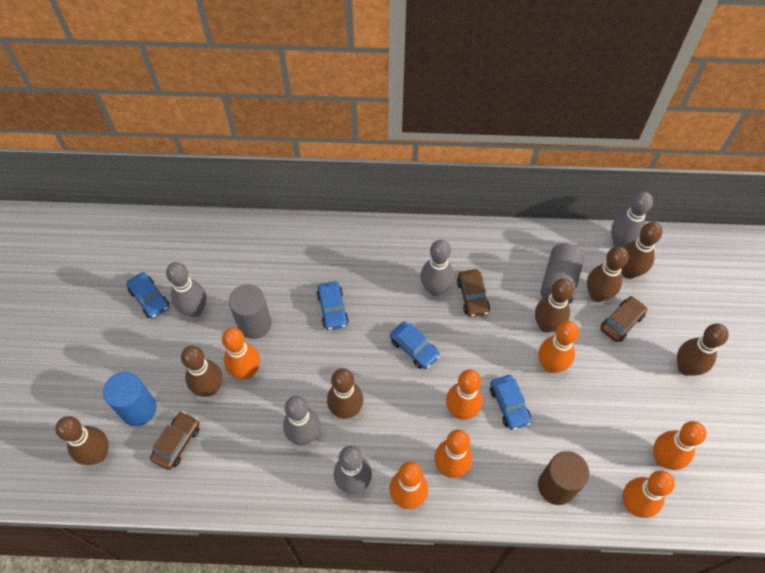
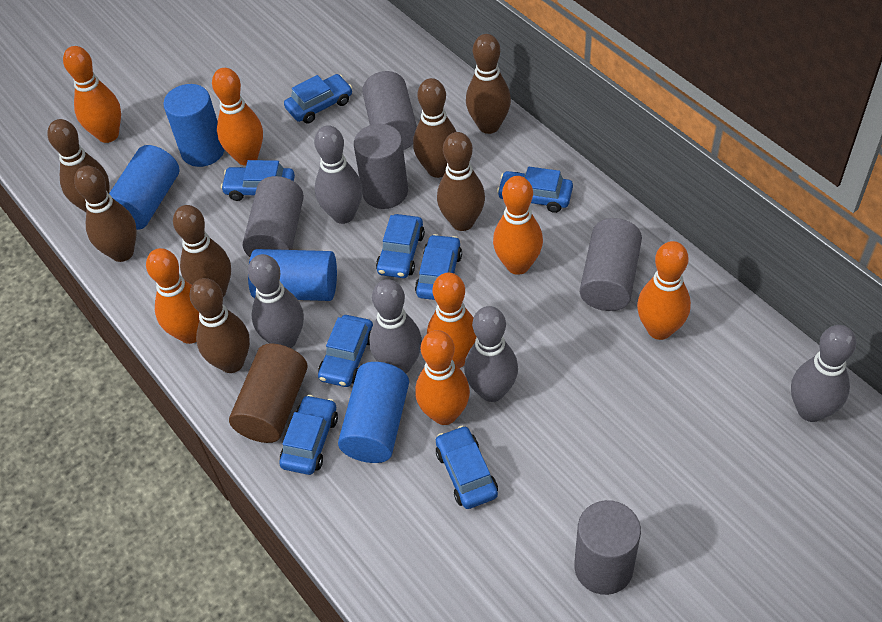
blue car: 4 -> 8
blue cylinder: 1 -> 4
brown car: 3 -> 0
grey cylinder: 2 -> 5

